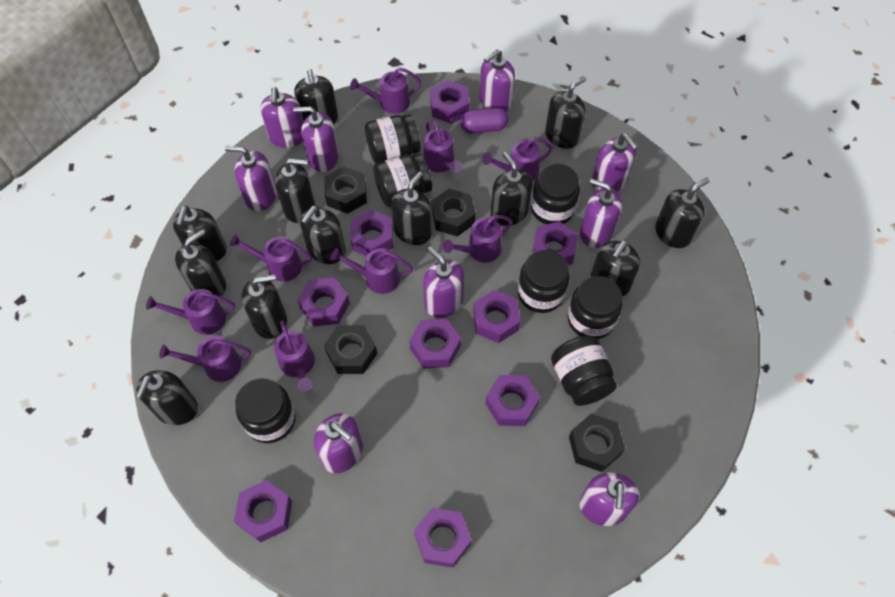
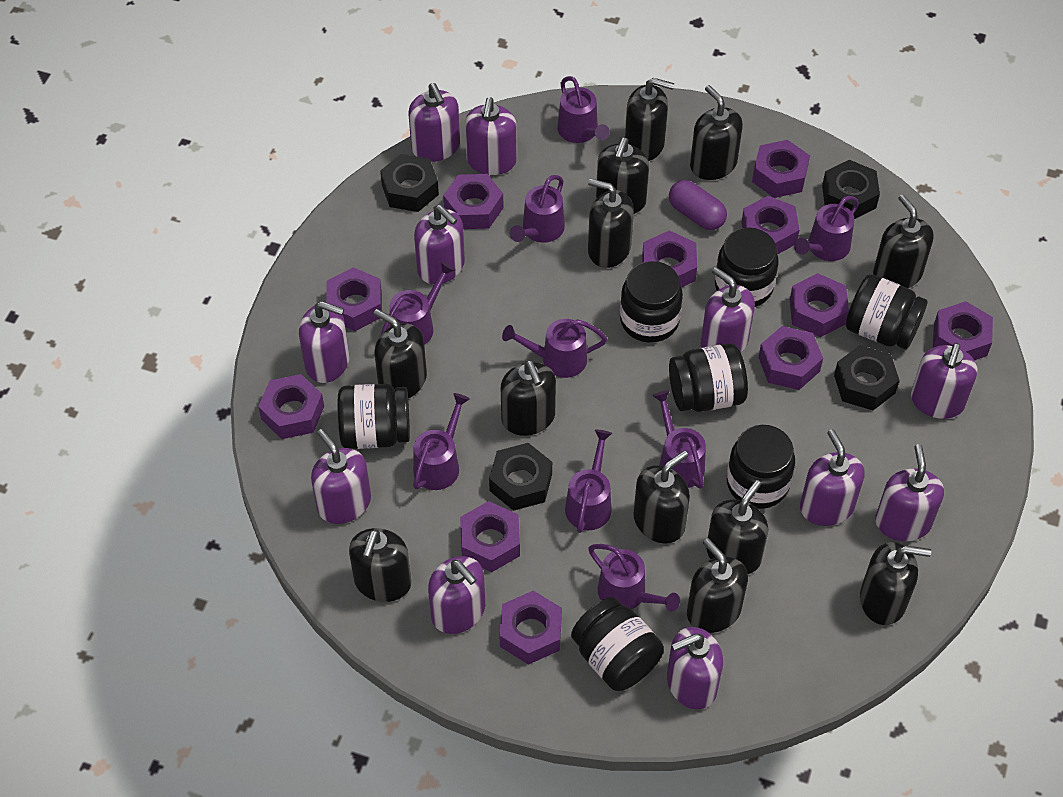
purple nut: 9 -> 11
purple soap dispenser: 9 -> 11

